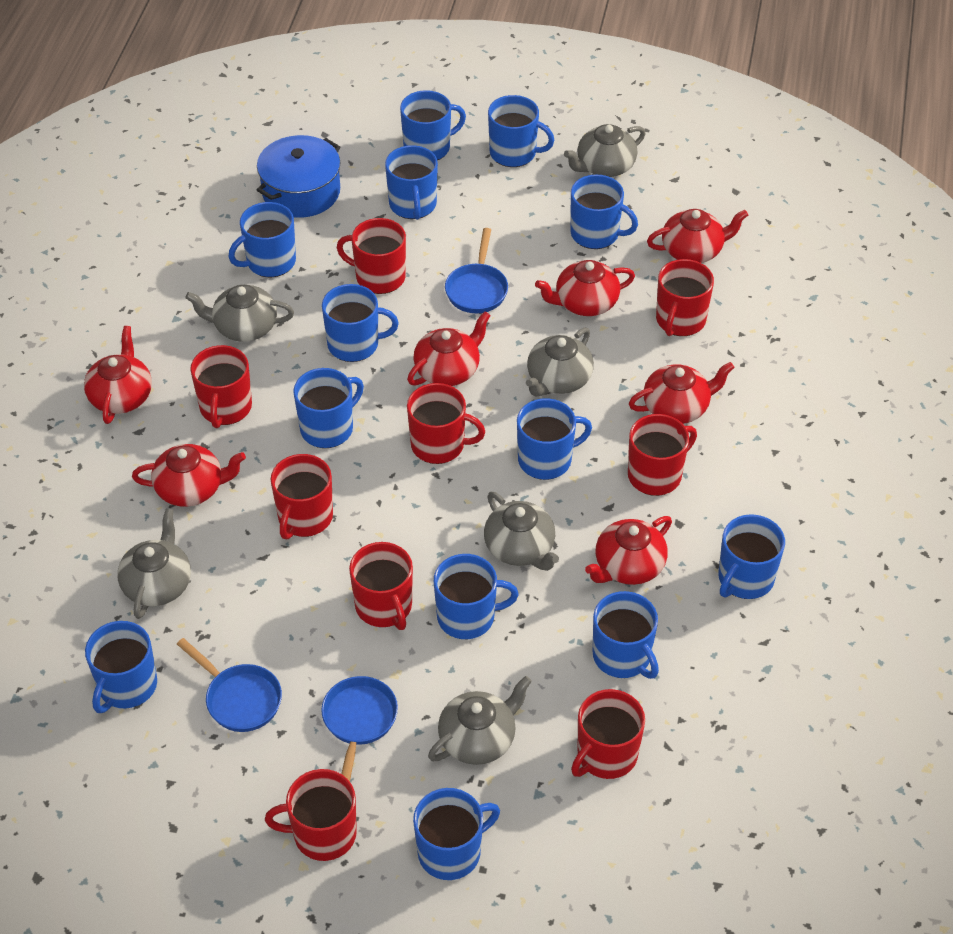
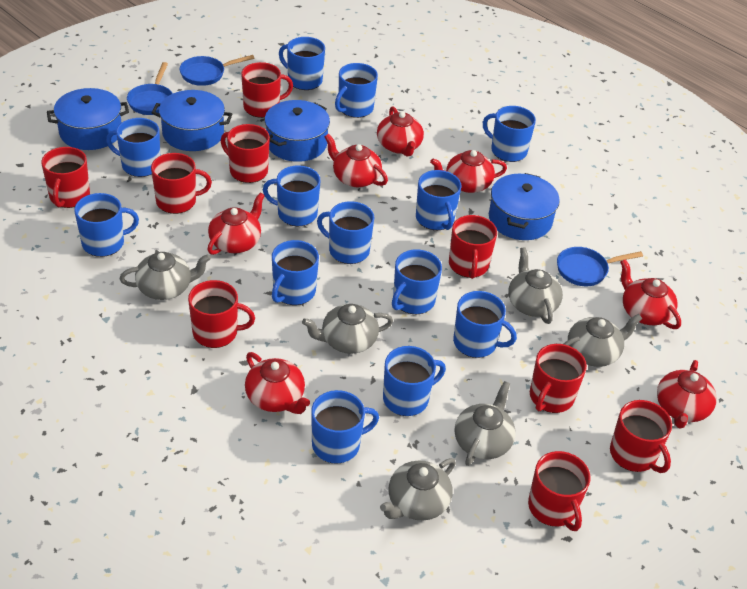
blue pot: 1 -> 4

